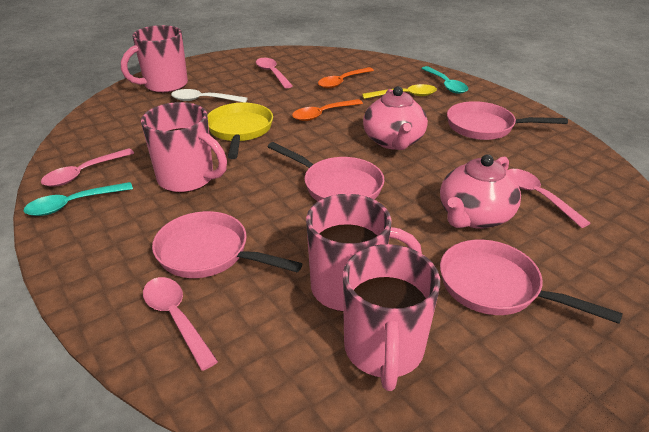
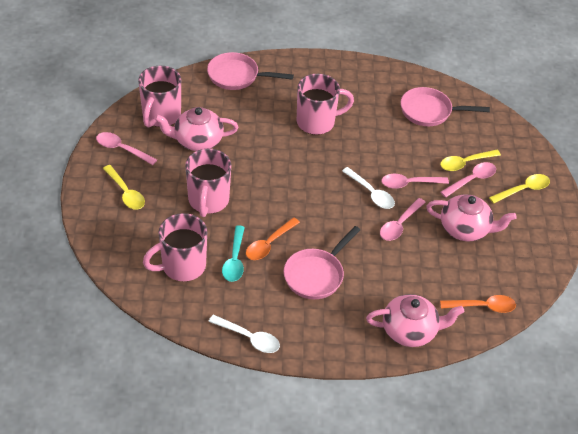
pink pan: 4 -> 3
pink teapot: 2 -> 3
turquoise spoon: 2 -> 1
white spoon: 1 -> 2
yellow pan: 1 -> 0
yellow spoon: 1 -> 3

